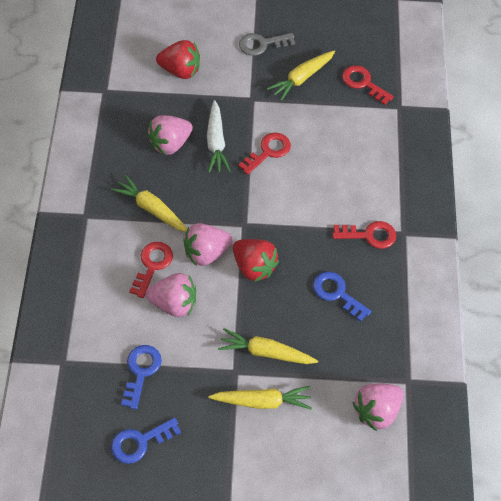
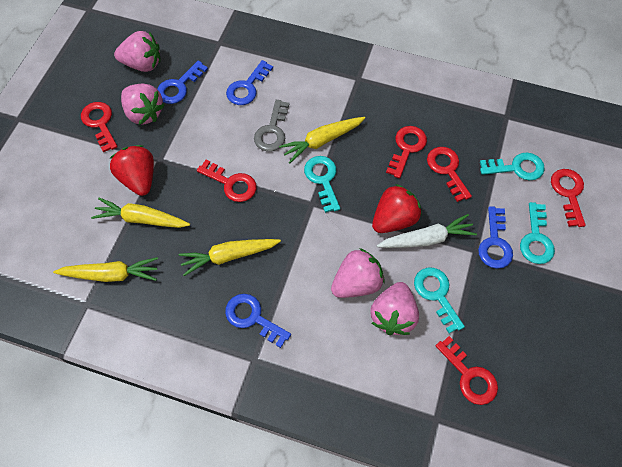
blue key: 3 -> 4
red key: 4 -> 6
turquoise key: 0 -> 4

